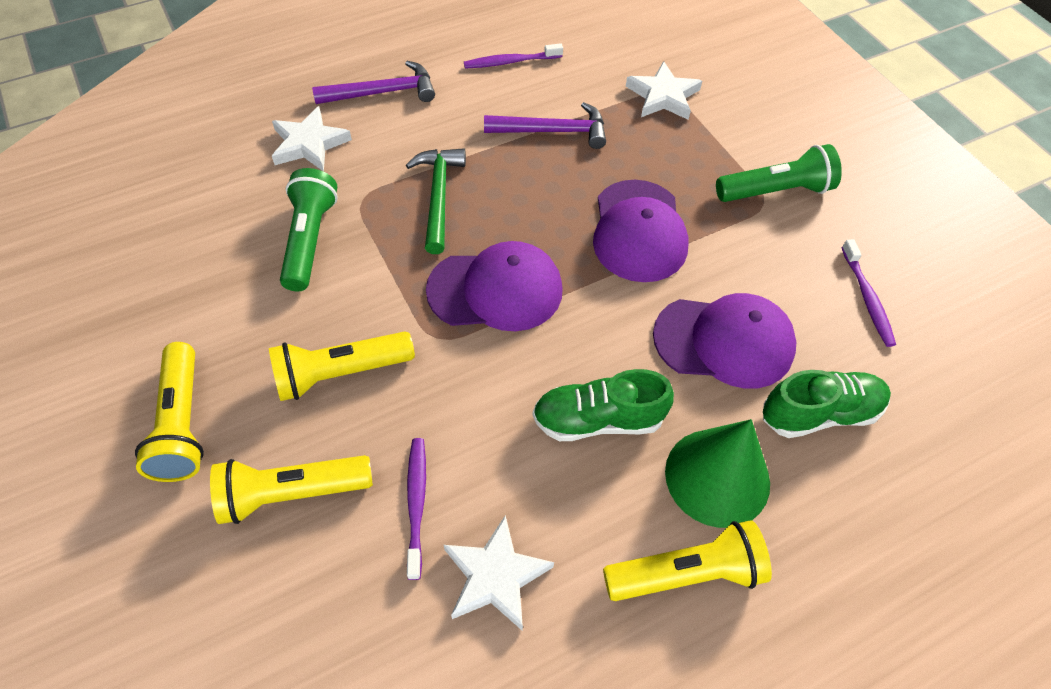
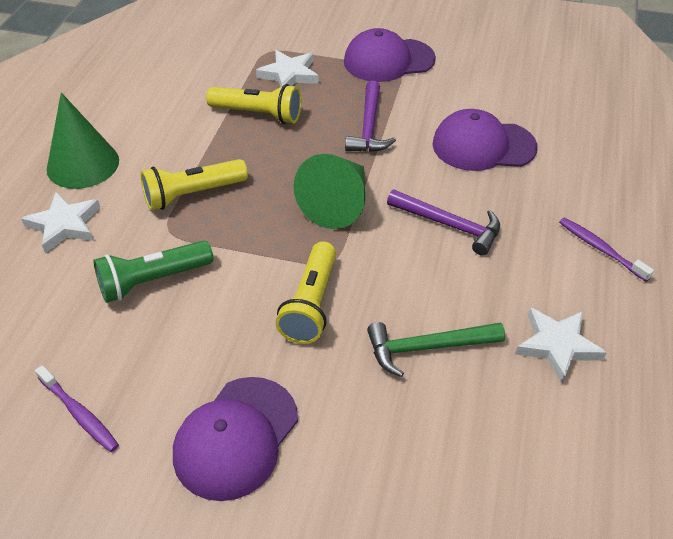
green cone: 1 -> 2
green flashlight: 2 -> 1
green shoe: 2 -> 0
purple toothbrush: 3 -> 2
yellow flashlight: 4 -> 3

